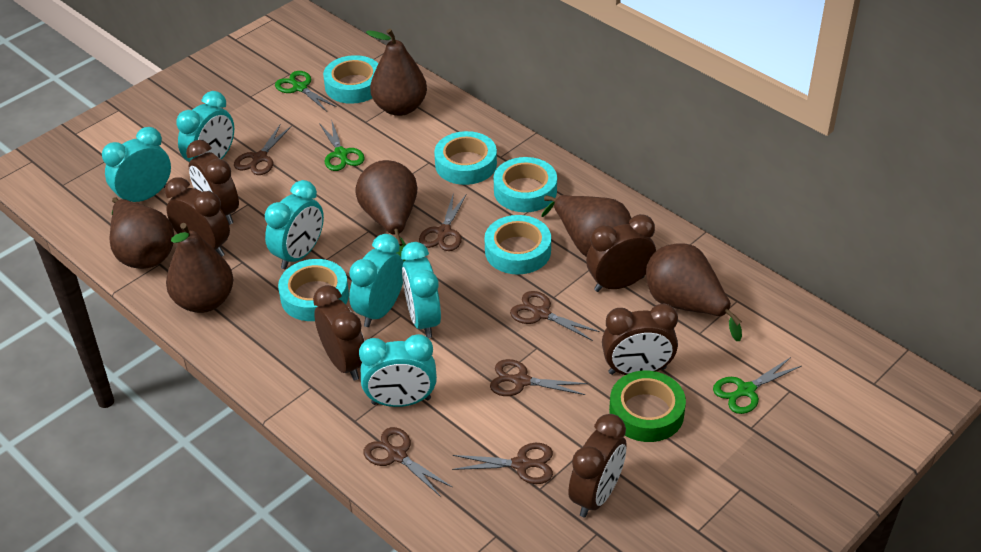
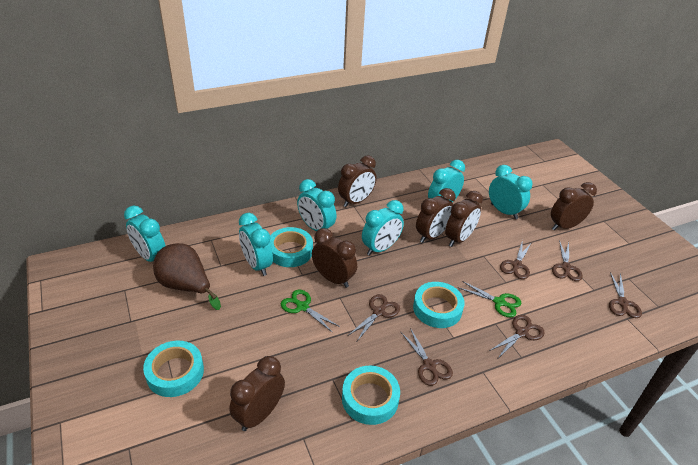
brown pear: 6 -> 1
green scissors: 3 -> 2
green tape: 1 -> 0
turquoise tape: 5 -> 4

